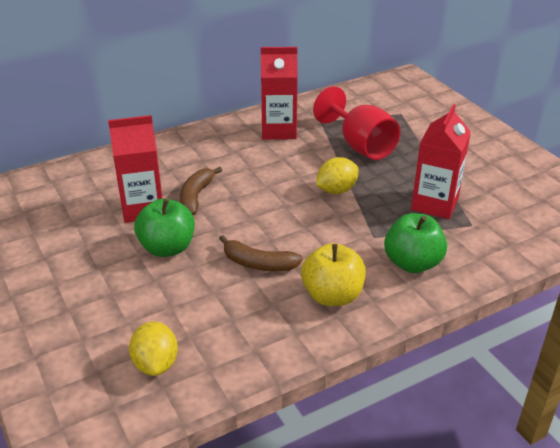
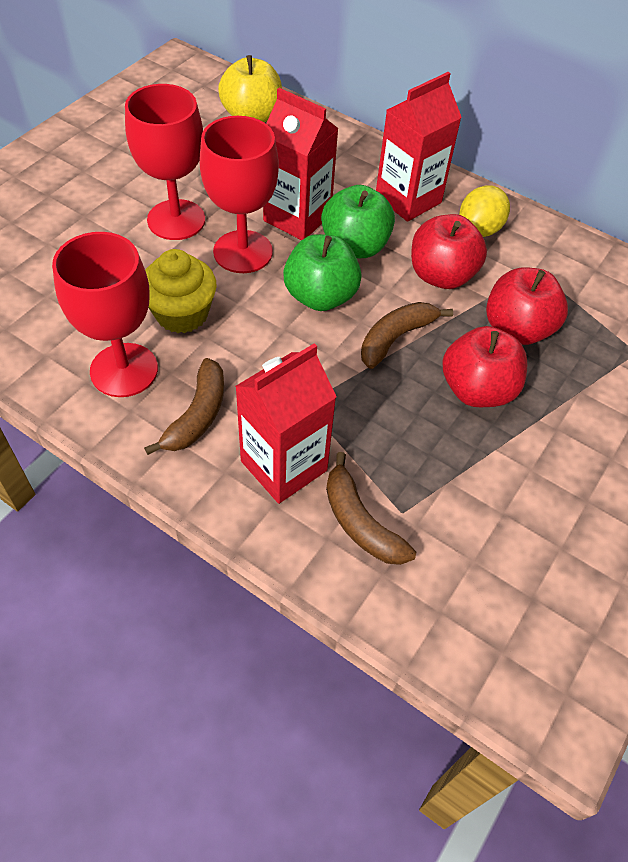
brown banana: 2 -> 3
red apple: 0 -> 3
red goblet: 1 -> 3
yellow cupcake: 0 -> 1
yellow lemon: 2 -> 1

